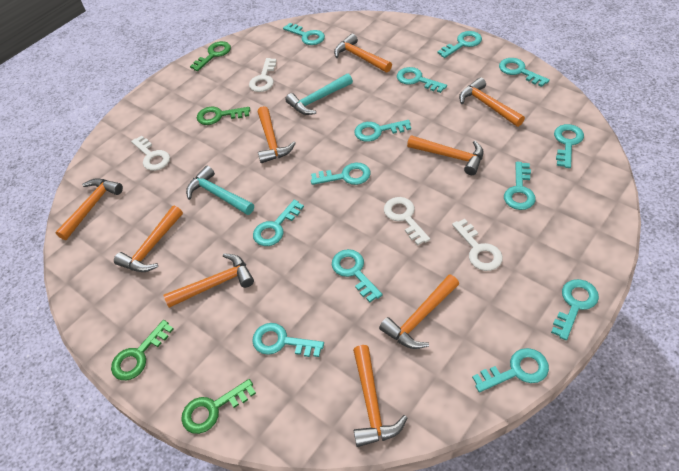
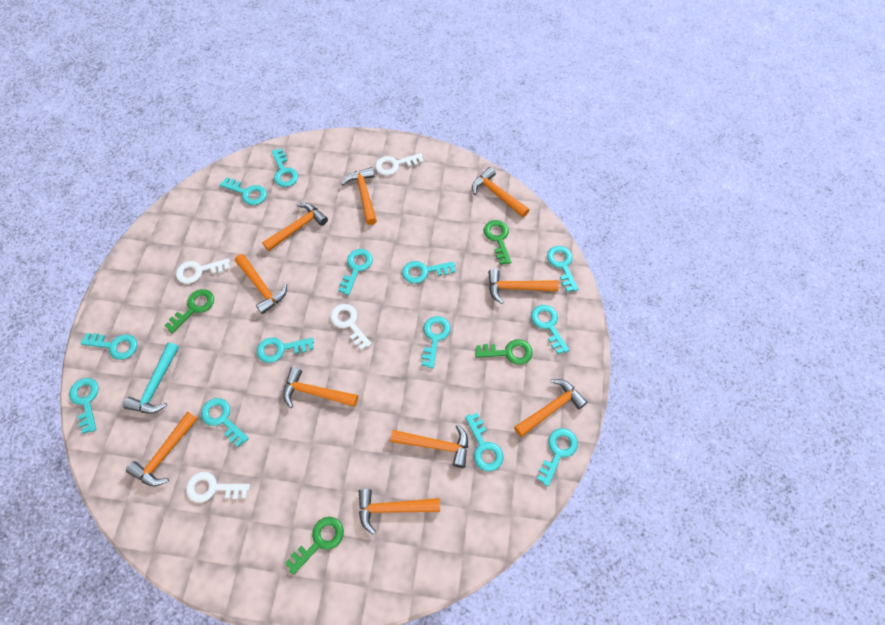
orange hammer: 9 -> 10
turquoise hammer: 2 -> 1

